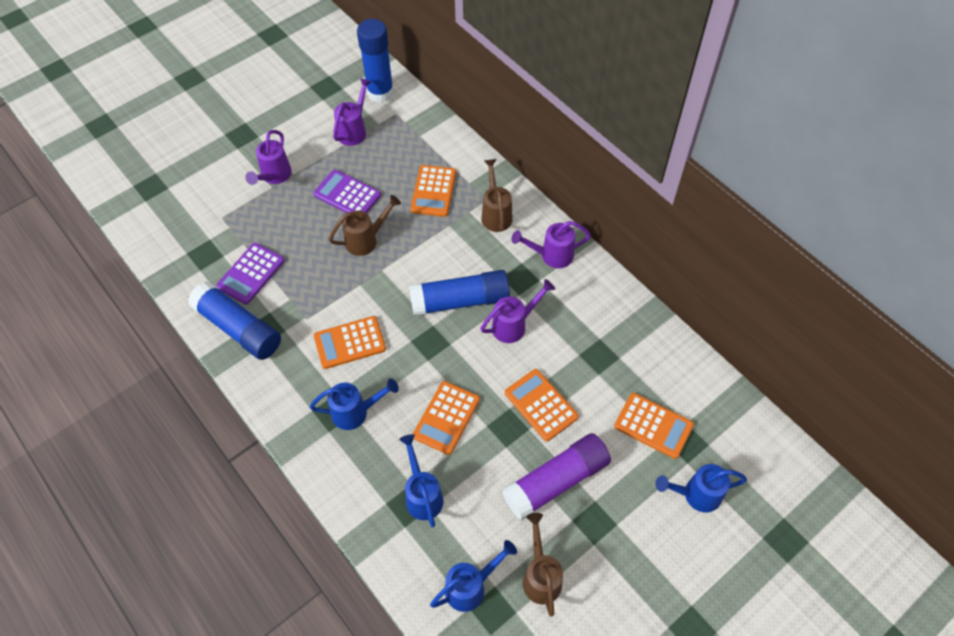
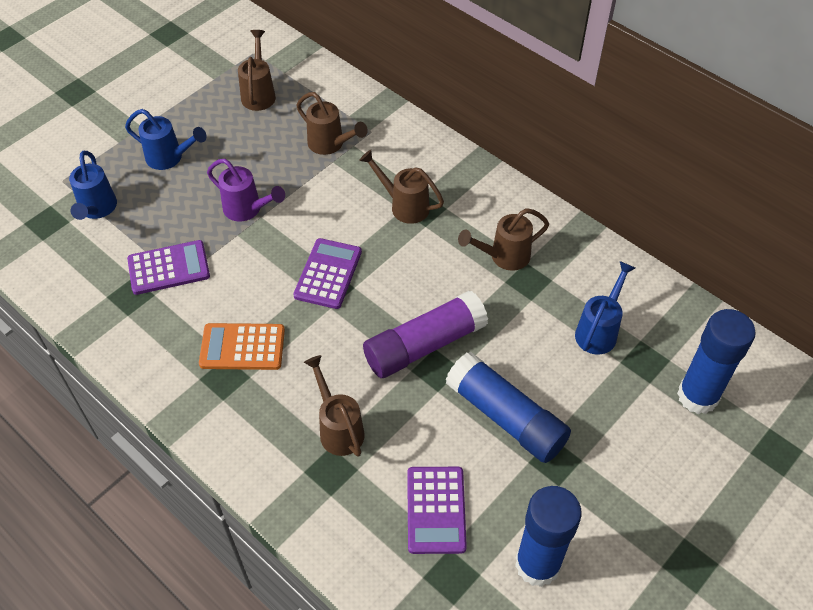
blue watering can: 4 -> 3
brown watering can: 3 -> 5
orange calculator: 5 -> 1
purple calculator: 2 -> 3
purple watering can: 4 -> 1

